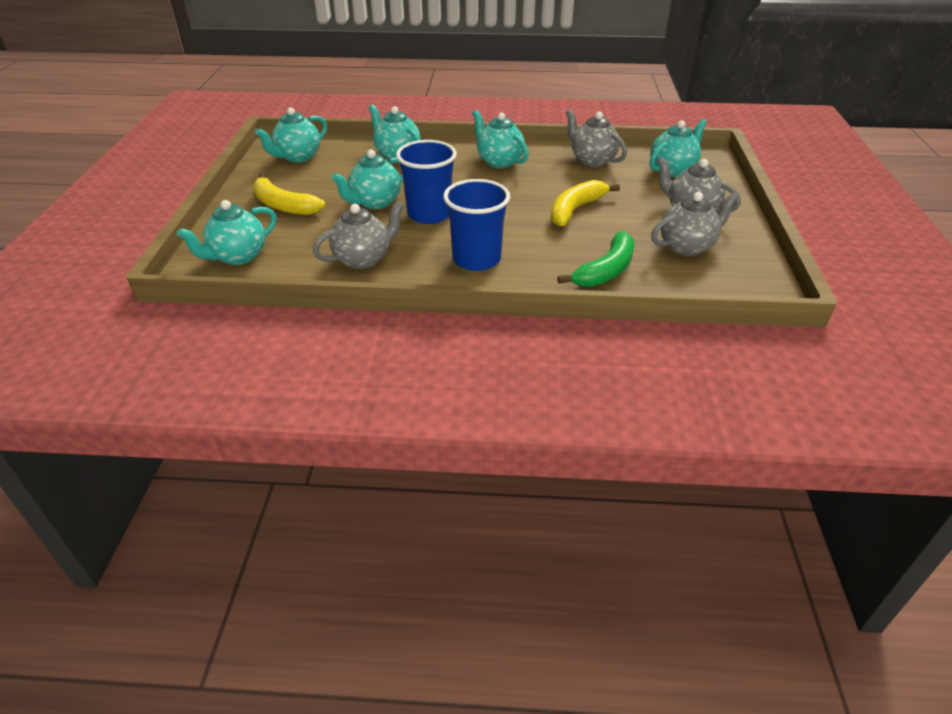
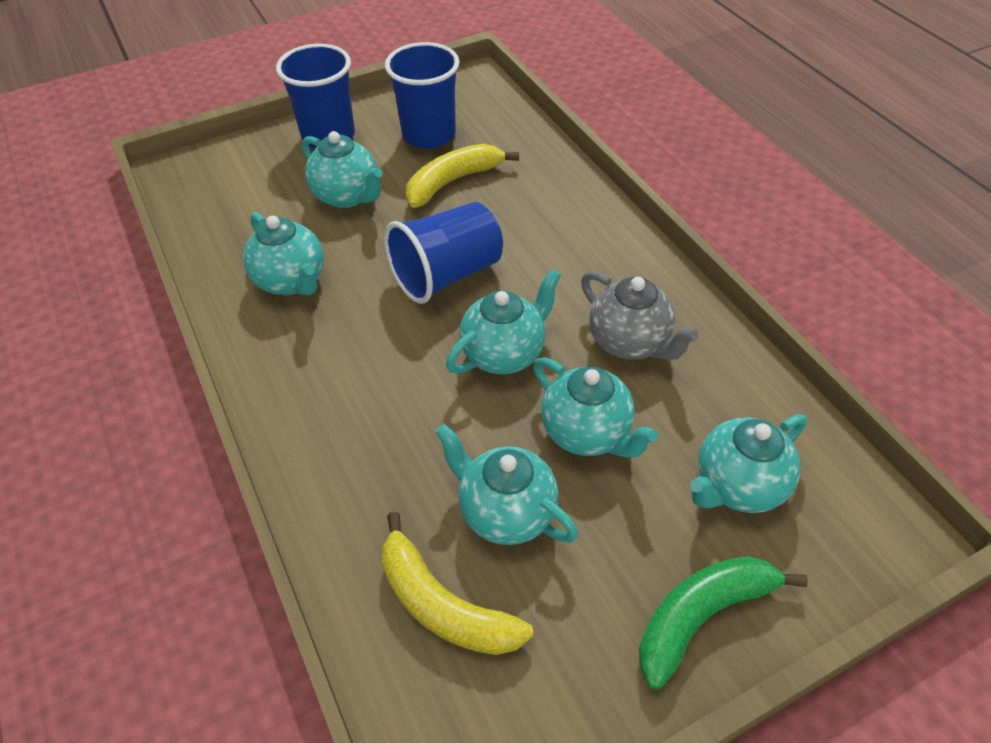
blue cup: 2 -> 3
grey teapot: 4 -> 1

